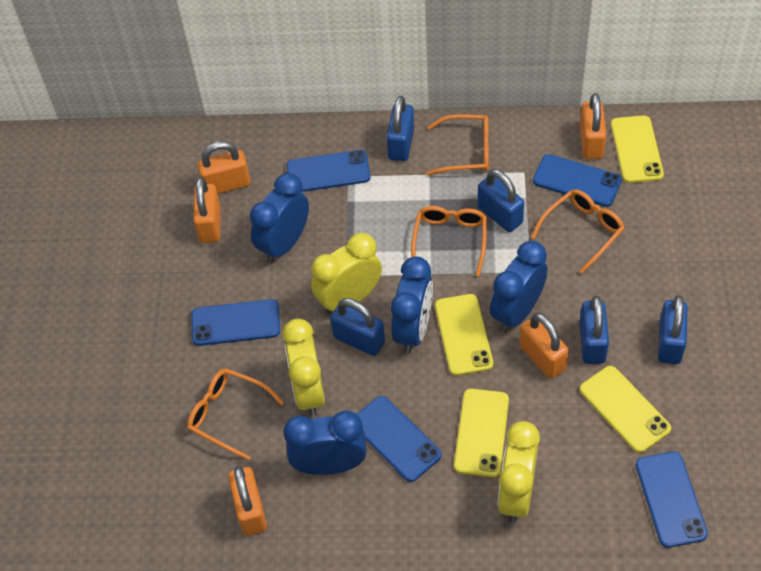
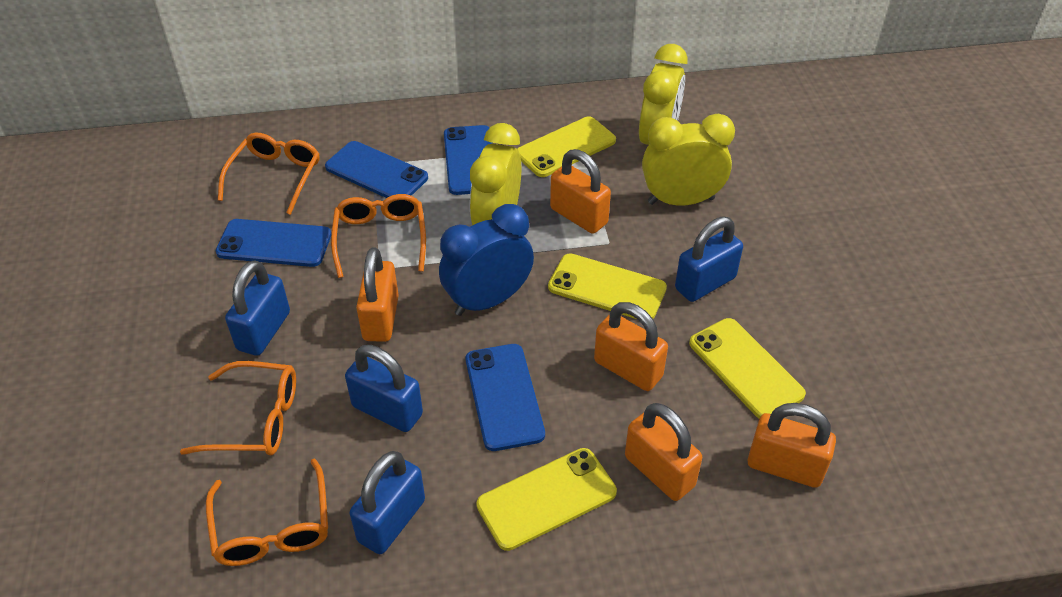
blue clock: 4 -> 1
blue padlock: 5 -> 4
blue phone: 5 -> 4

